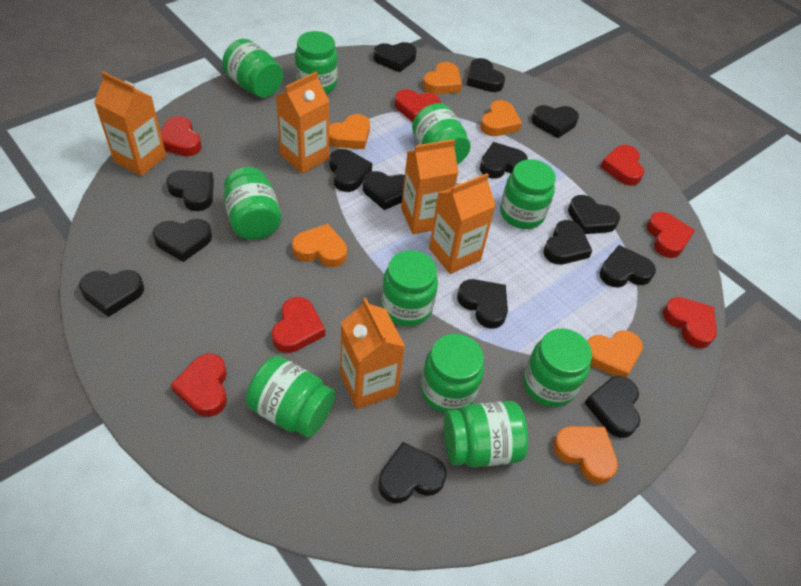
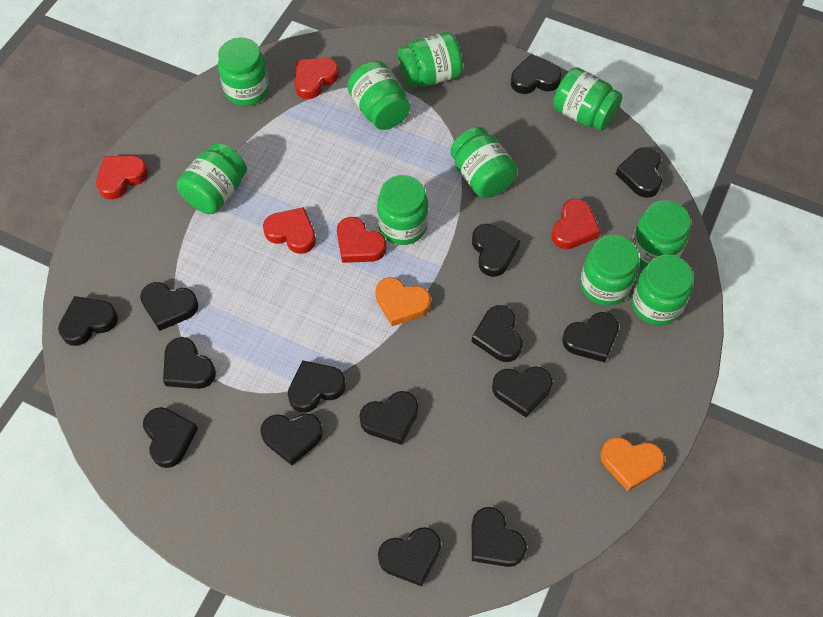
orange carton: 5 -> 0
orange heart: 6 -> 2
red heart: 7 -> 5

